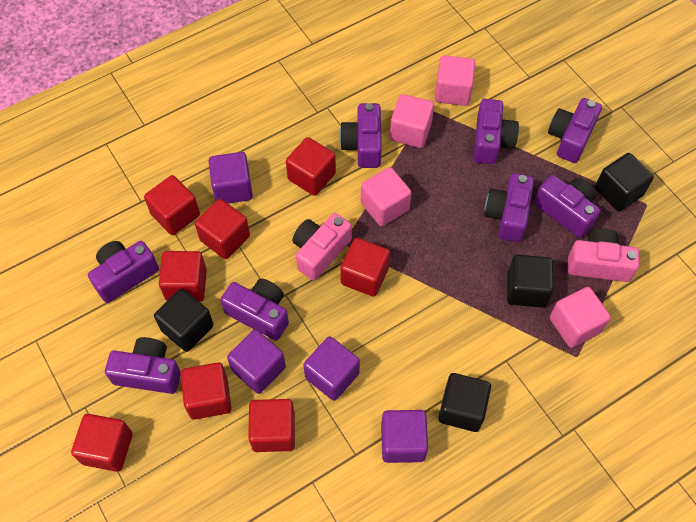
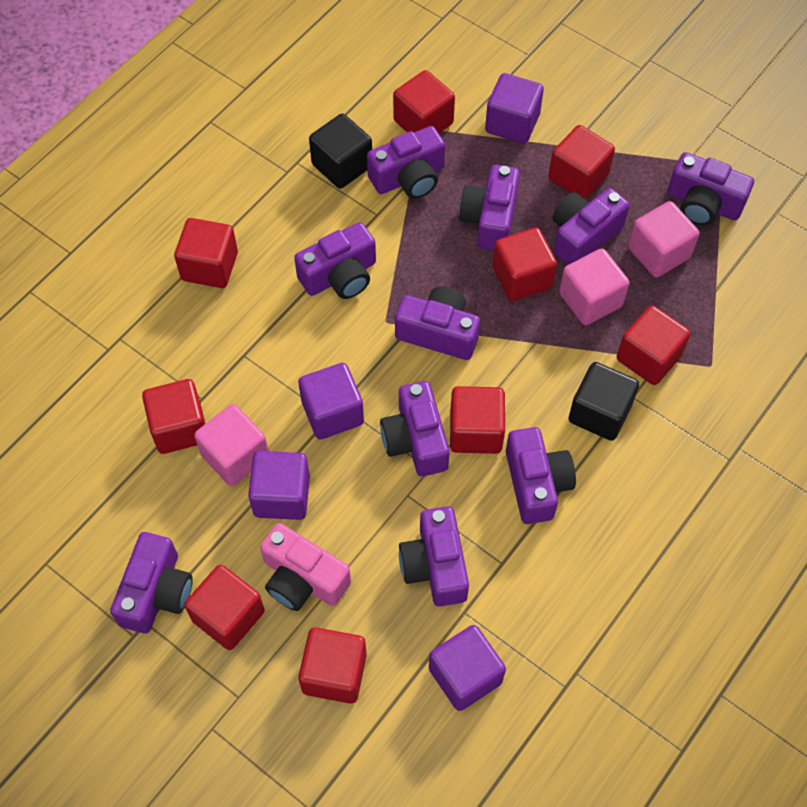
black cube: 4 -> 2
pink camera: 2 -> 1
pink cube: 4 -> 3
purple camera: 8 -> 10
red cube: 8 -> 9

